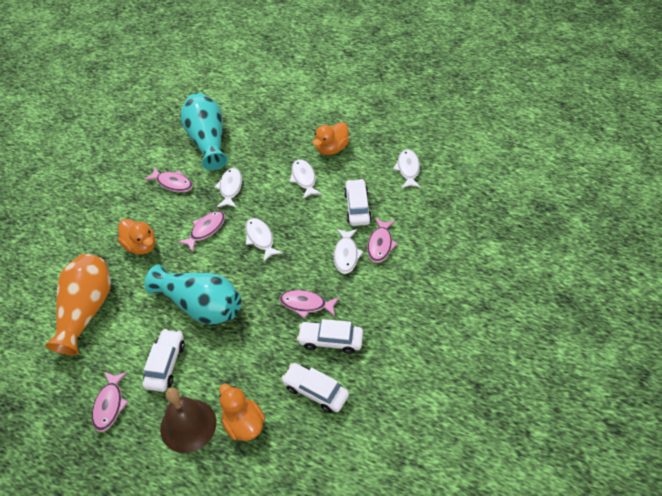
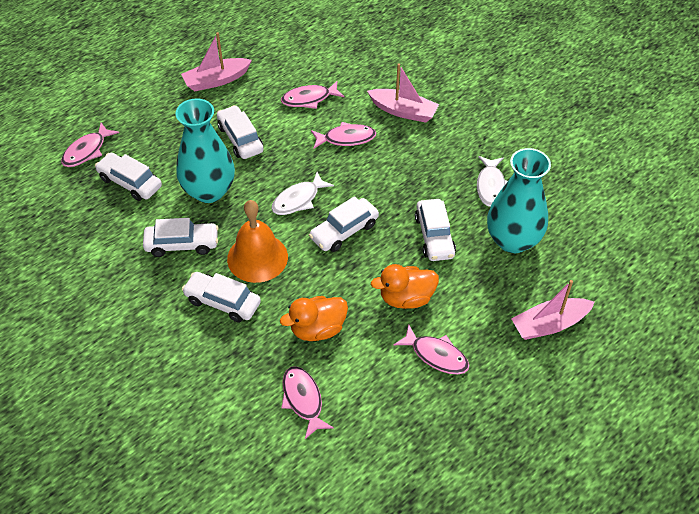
brown bell: 1 -> 0
orange bell: 0 -> 1
orange duck: 3 -> 2
orange vase: 1 -> 0
pink boat: 0 -> 3
white car: 4 -> 6
white fish: 5 -> 2

